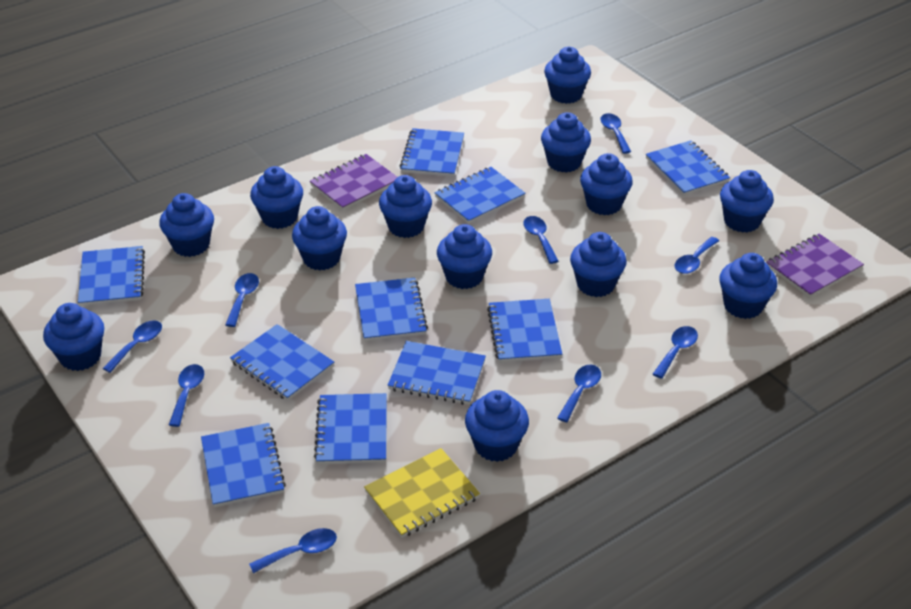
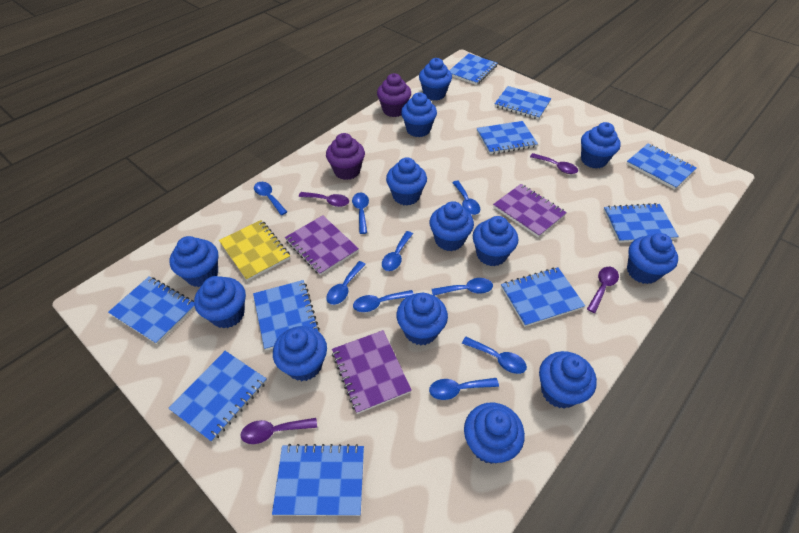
purple cupcake: 0 -> 2
purple notebook: 2 -> 3
purple spoon: 0 -> 4

